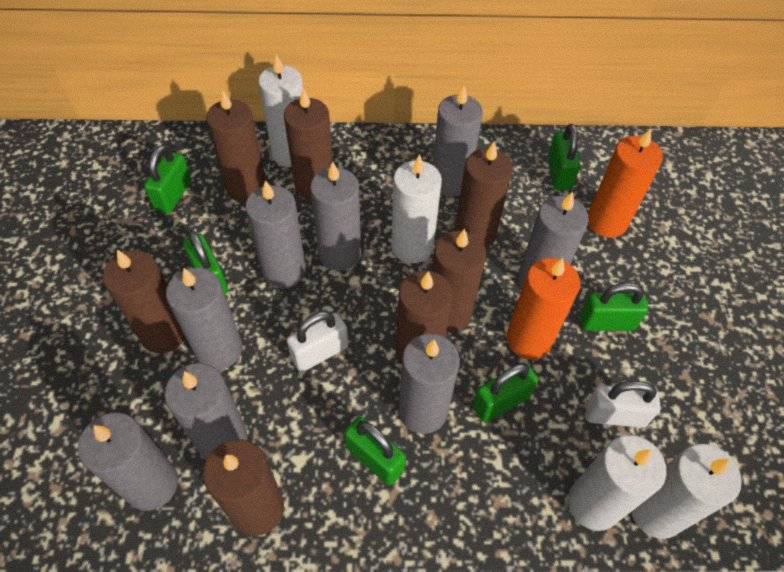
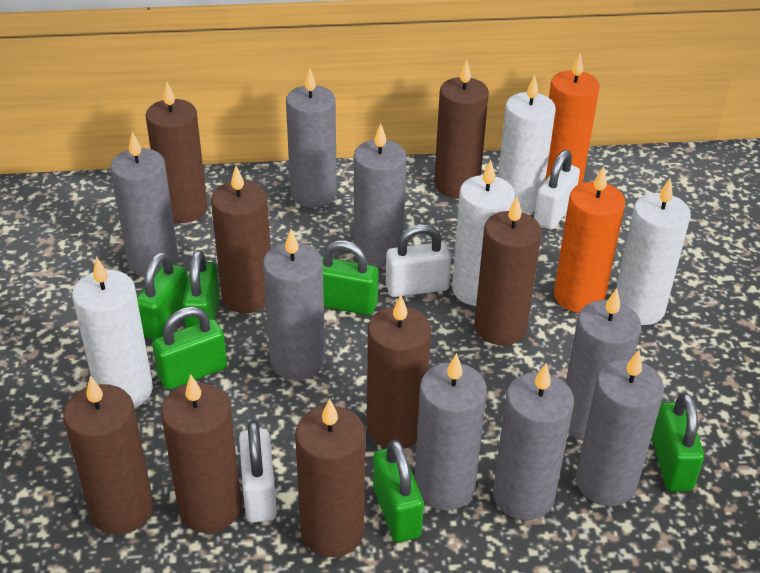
brown candle: 7 -> 8
white padlock: 2 -> 3

